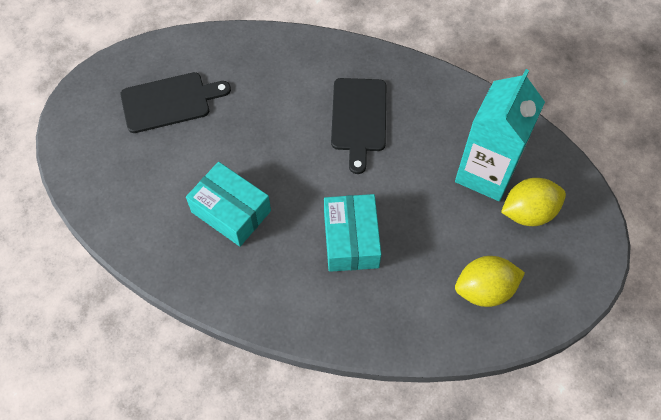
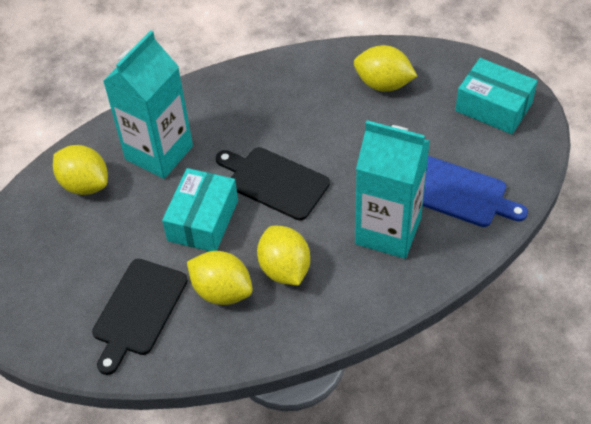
blue cutting board: 0 -> 1
turquoise carton: 1 -> 2
yellow lemon: 2 -> 4

